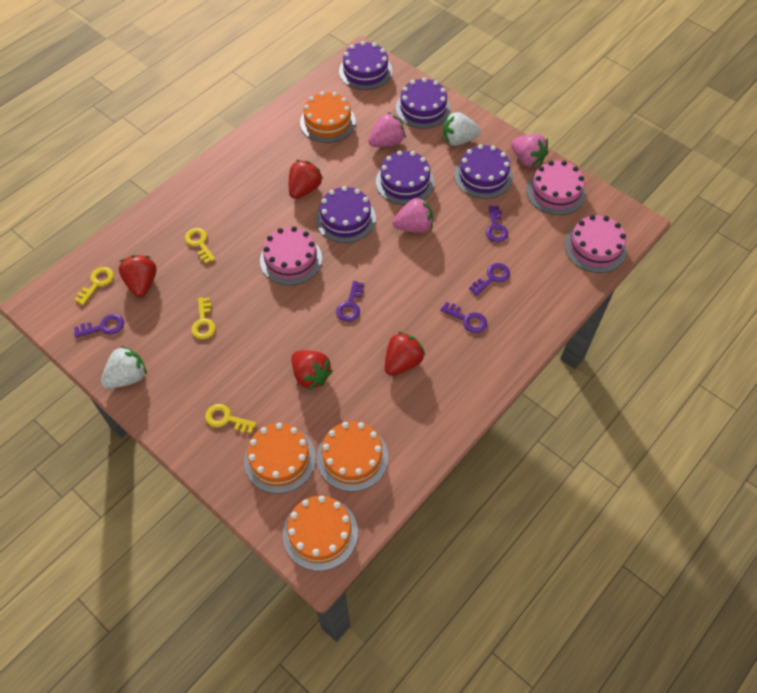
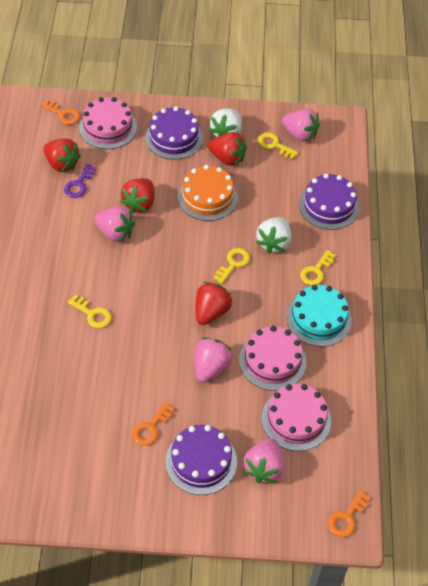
orange cake: 4 -> 1
orange key: 0 -> 3
pink strawberry: 3 -> 4
purple cake: 5 -> 3
purple key: 5 -> 1
turquoise cake: 0 -> 1

